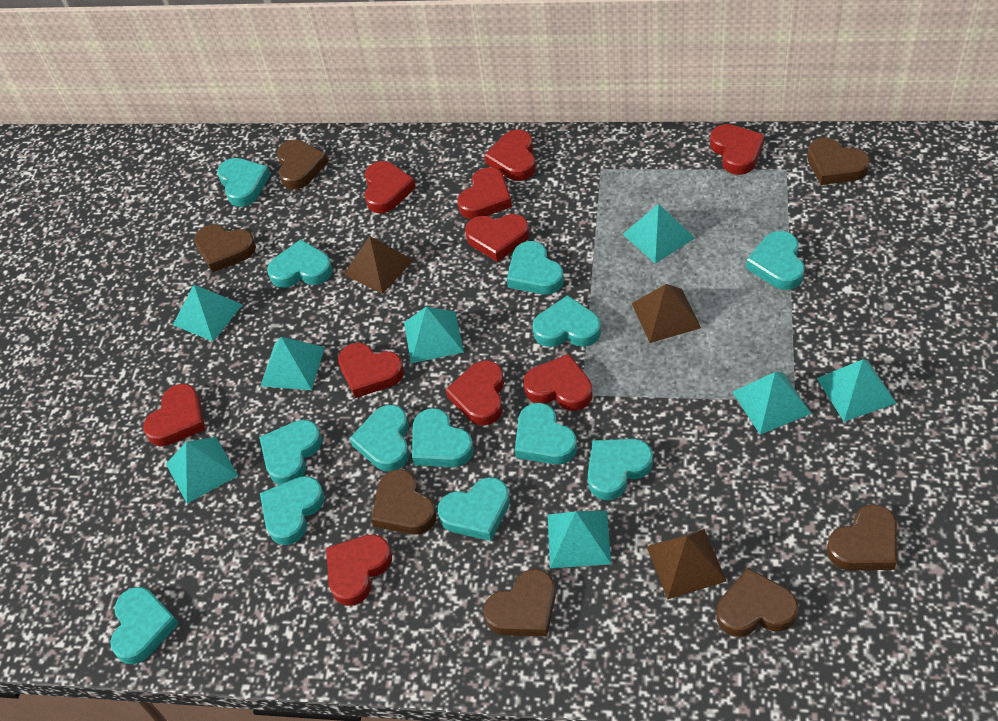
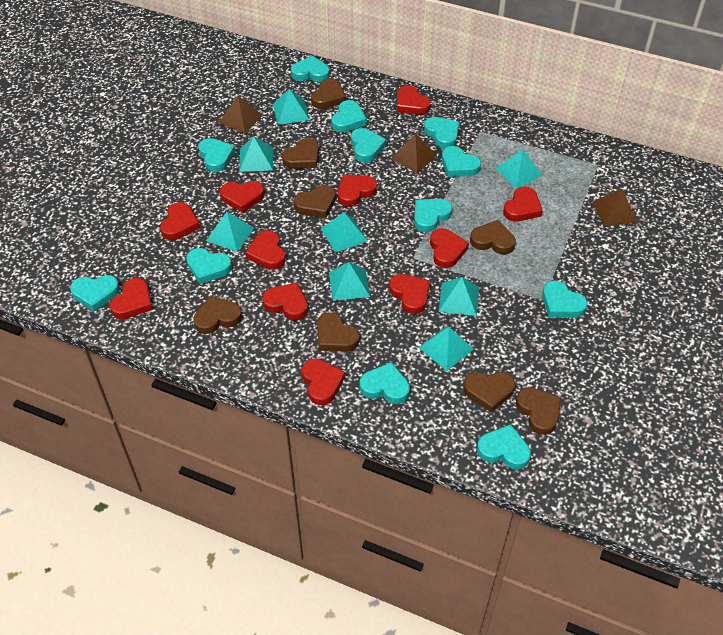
brown heart: 7 -> 8
red heart: 10 -> 11
turquoise heart: 13 -> 12

